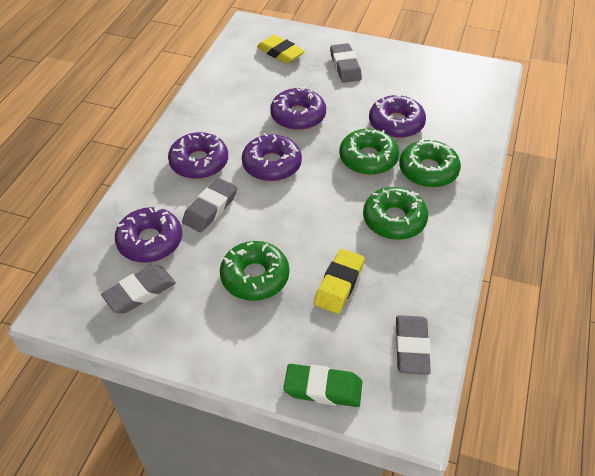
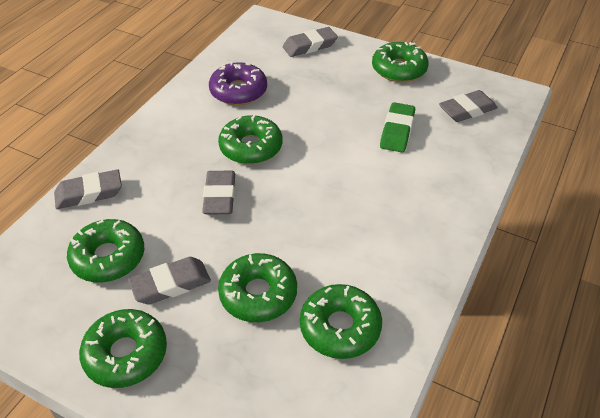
green donut: 4 -> 6
grey eraser: 4 -> 5
purple donut: 5 -> 1
yellow eraser: 2 -> 0

